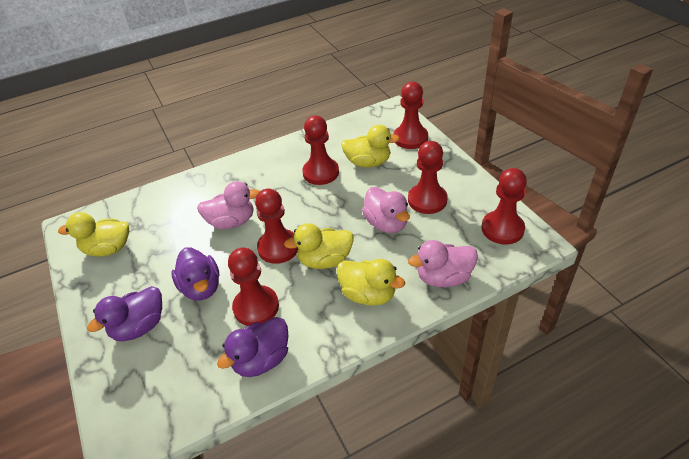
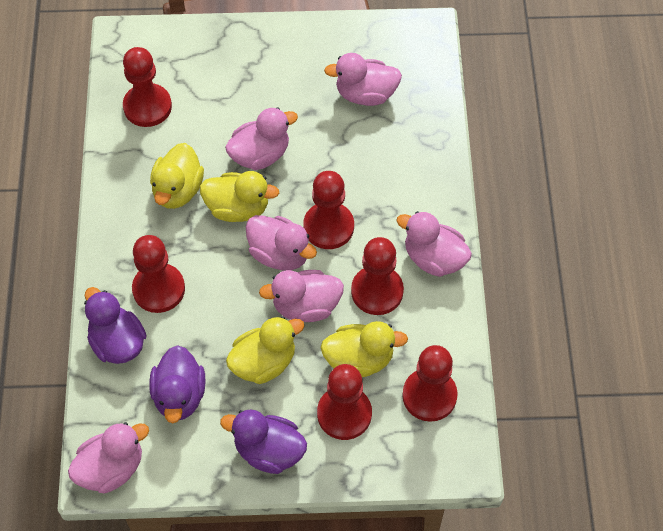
pink duck: 3 -> 6

